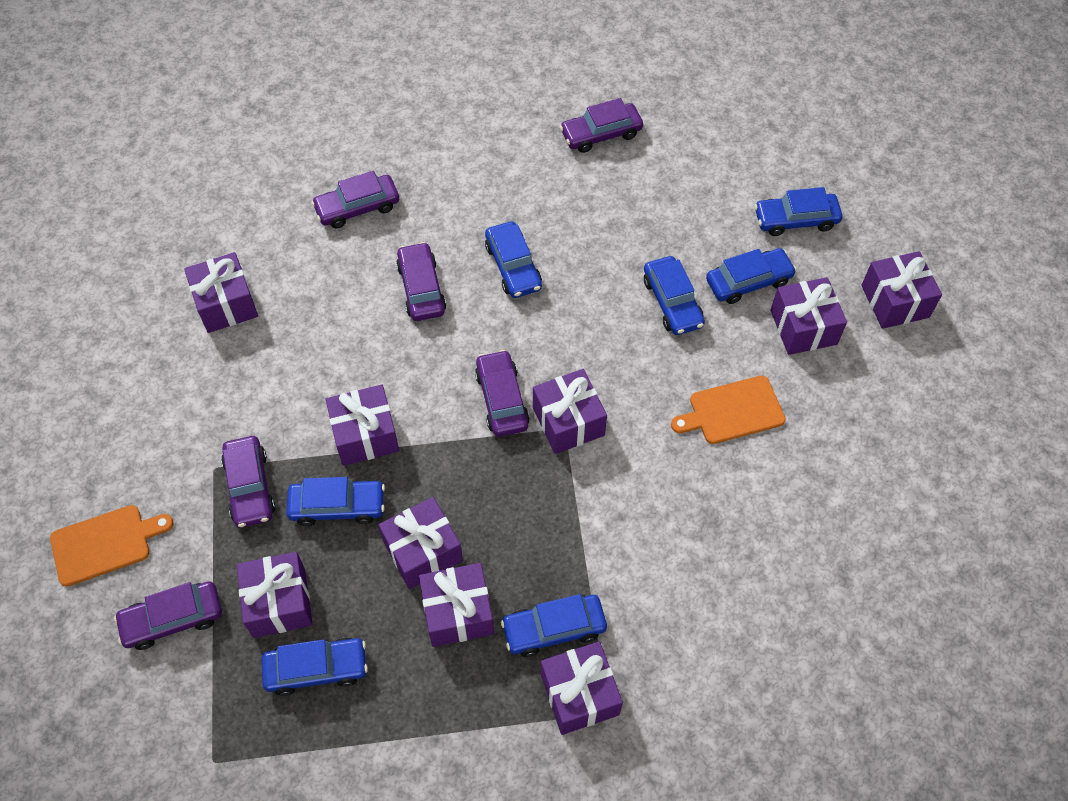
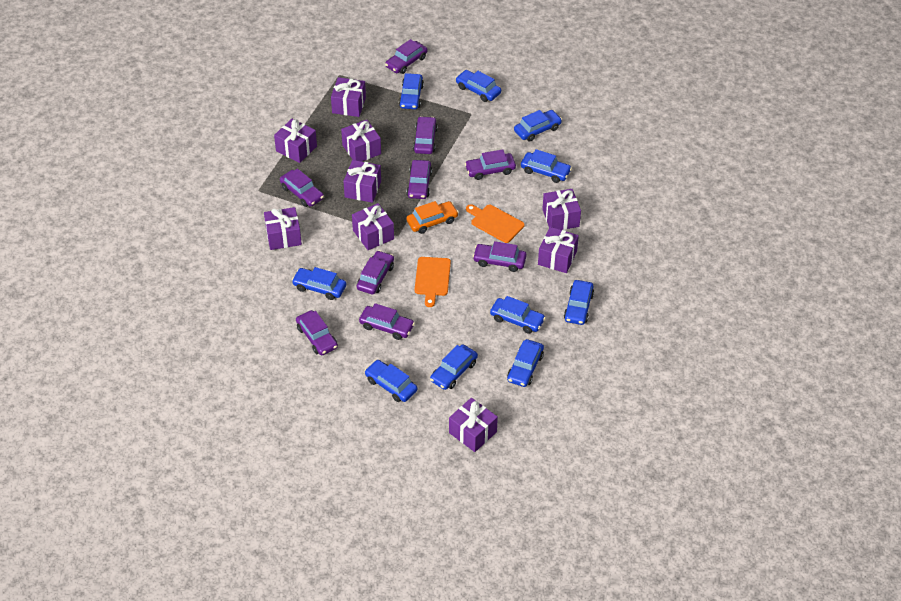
blue car: 7 -> 10
orange car: 0 -> 1
purple car: 6 -> 9

